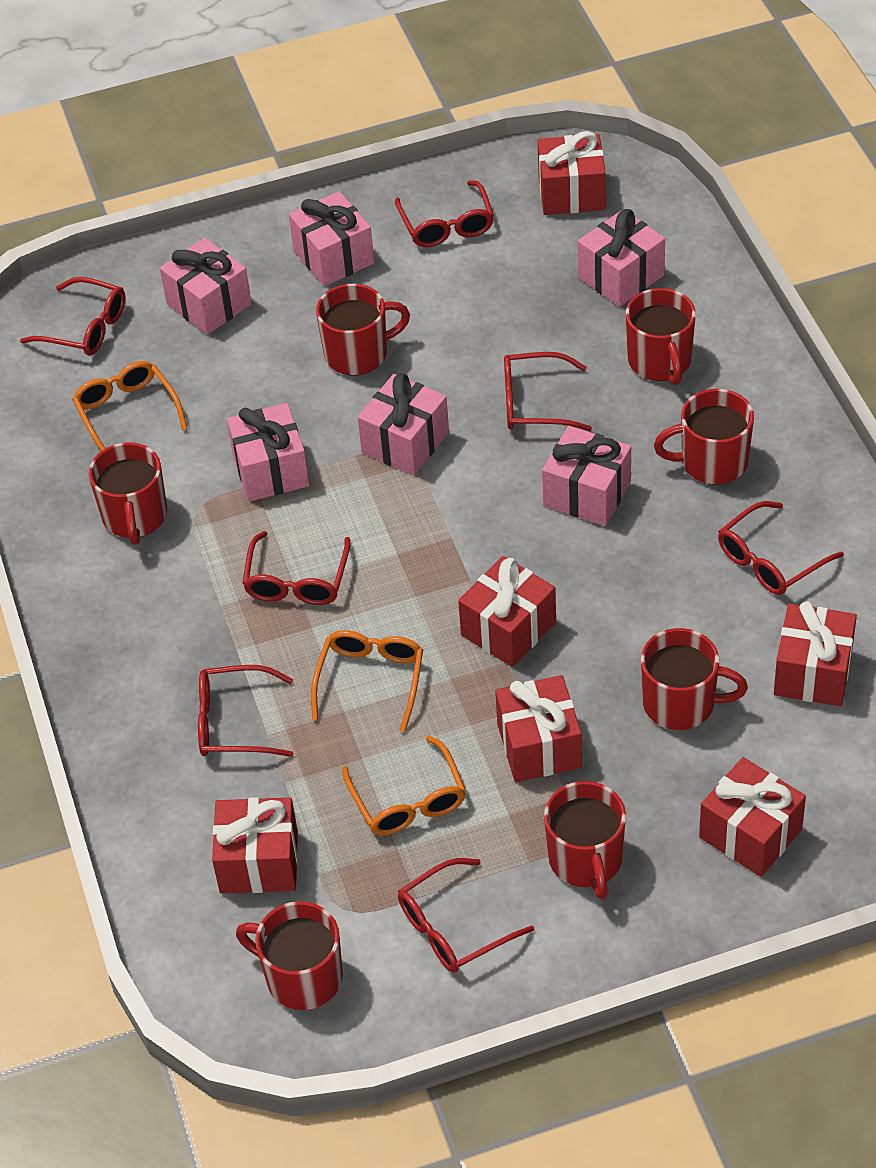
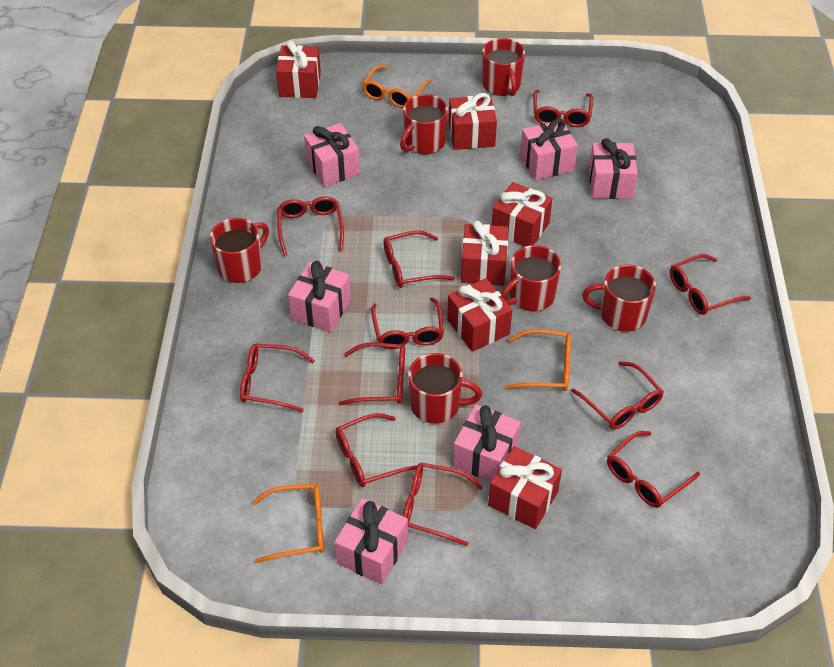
red glasses: 7 -> 11
red mug: 7 -> 6

